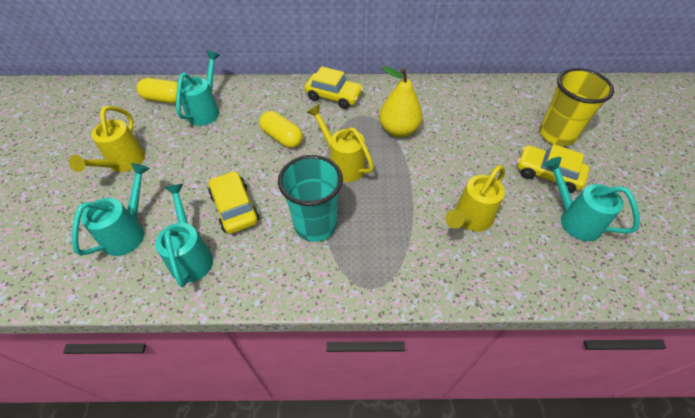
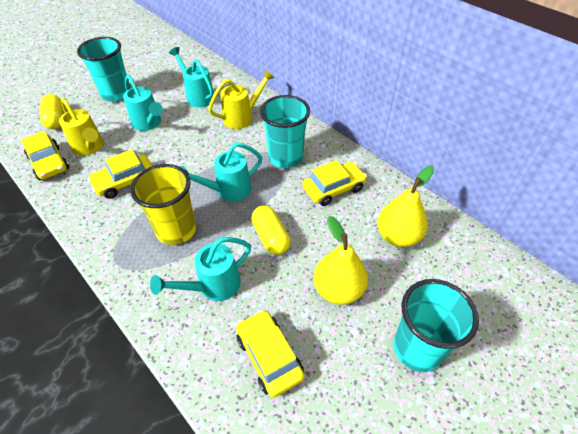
turquoise cup: 1 -> 3
yellow car: 3 -> 4
yellow pear: 1 -> 2
yellow watering can: 3 -> 2

